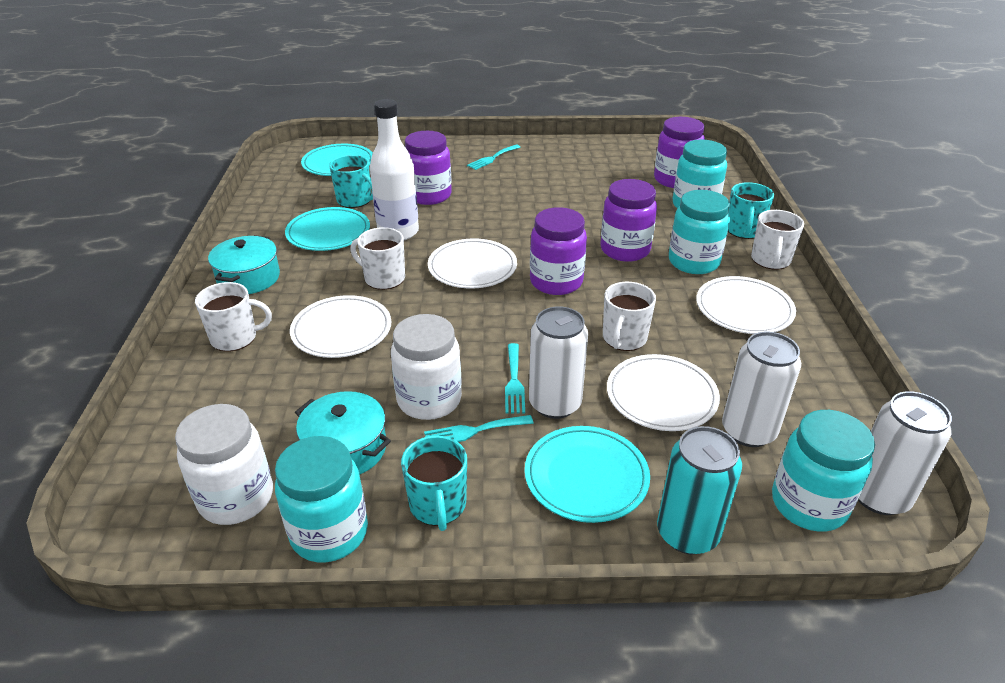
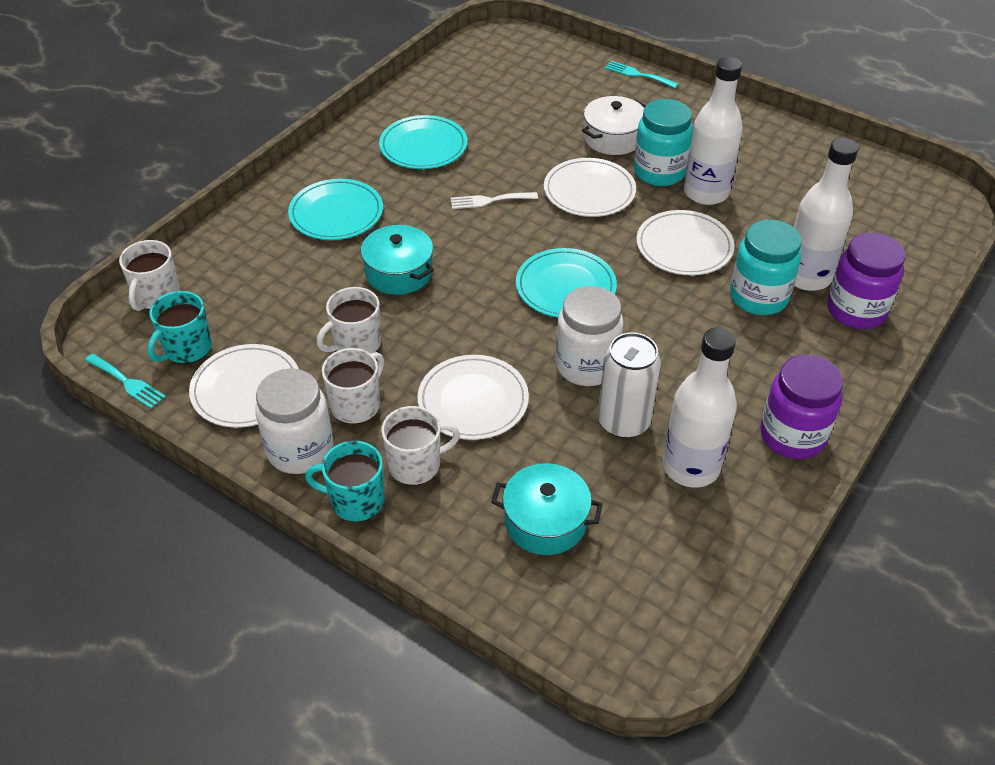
purple jar: 4 -> 2
turquoise can: 1 -> 0
turquoise fork: 3 -> 2
turquoise jar: 4 -> 2
turquoise mug: 3 -> 2
white bottle: 1 -> 3
white can: 3 -> 1
white fork: 0 -> 1
white pot: 0 -> 1

